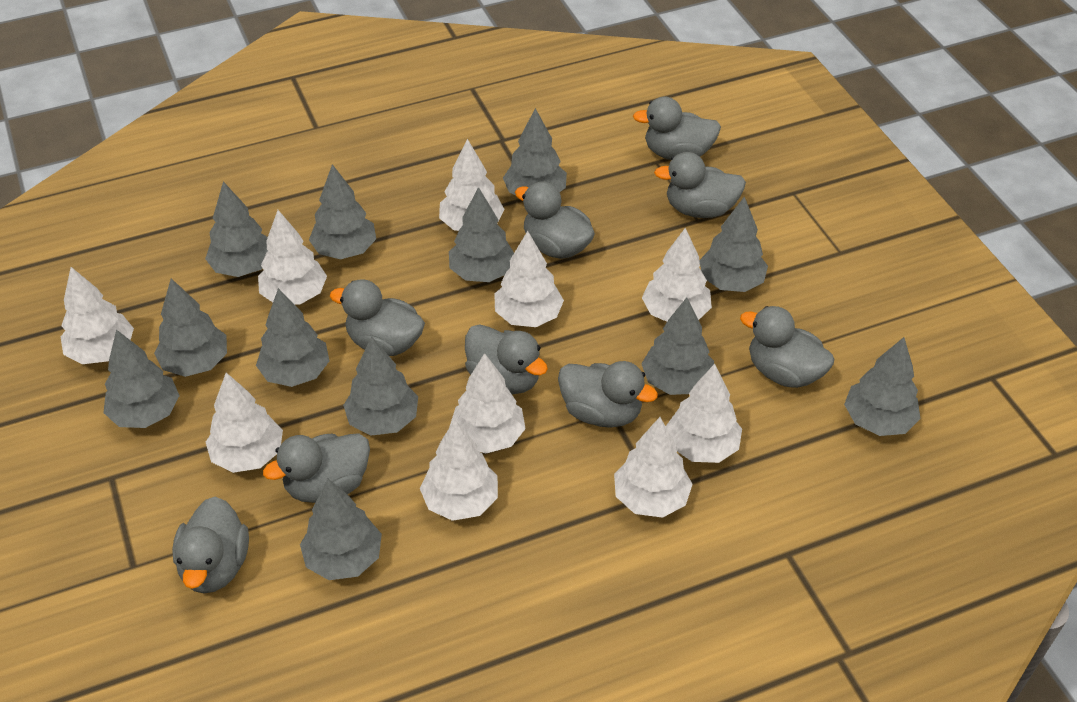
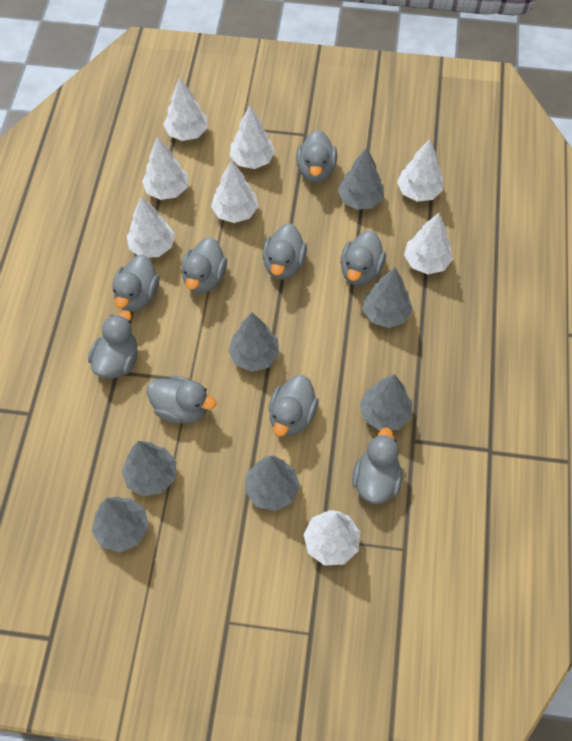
grey tree: 12 -> 7
white tree: 10 -> 8

